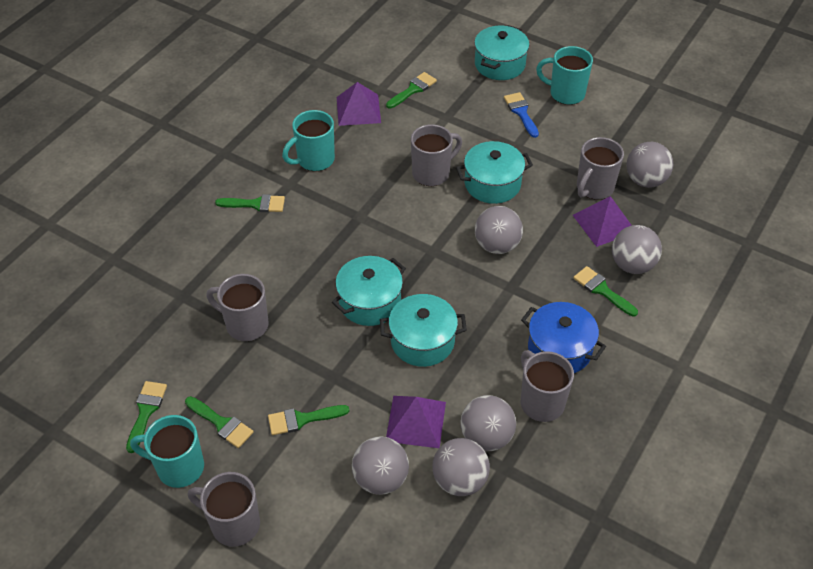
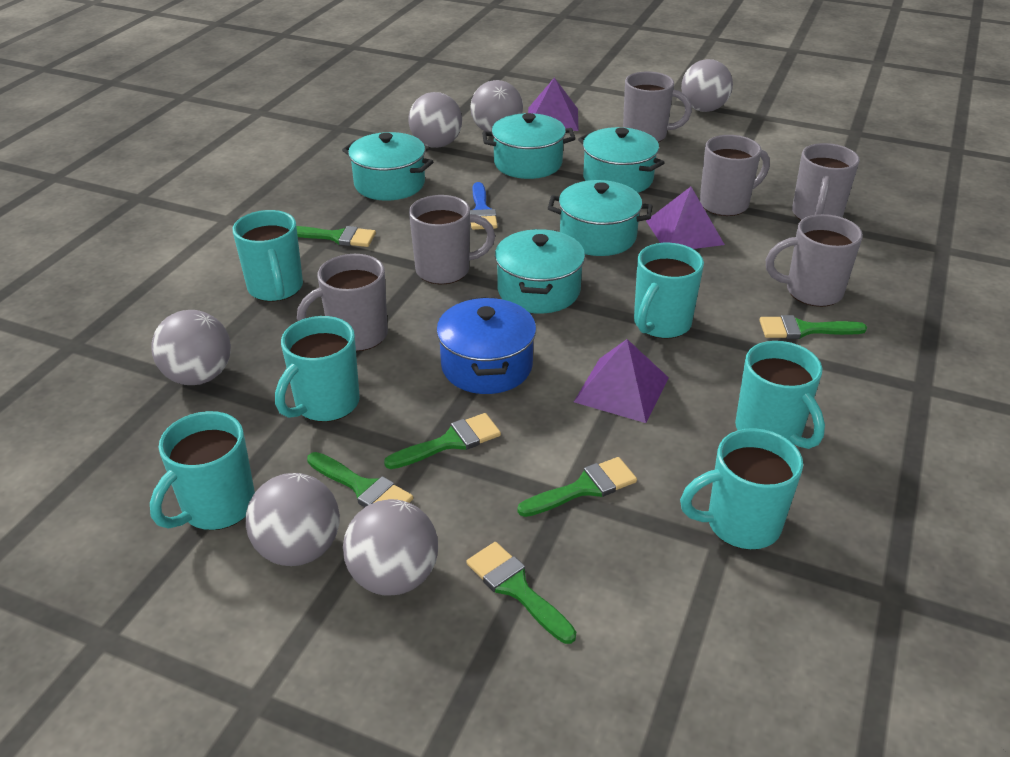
grey mug: 5 -> 6
turquoise mug: 3 -> 6
turquoise pot: 4 -> 5

